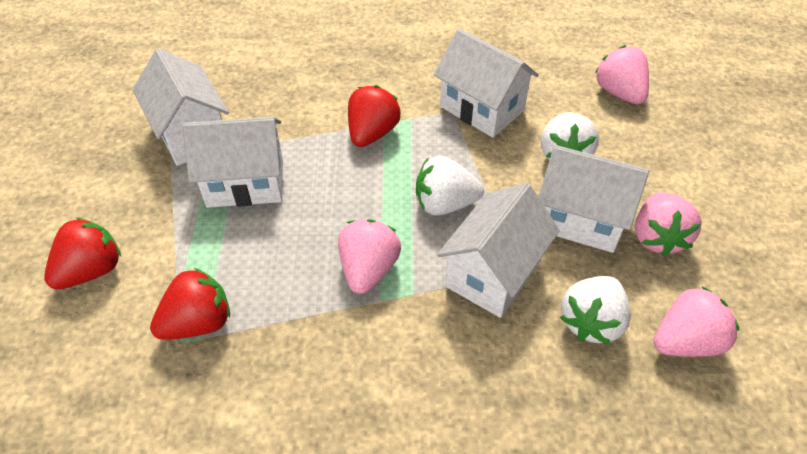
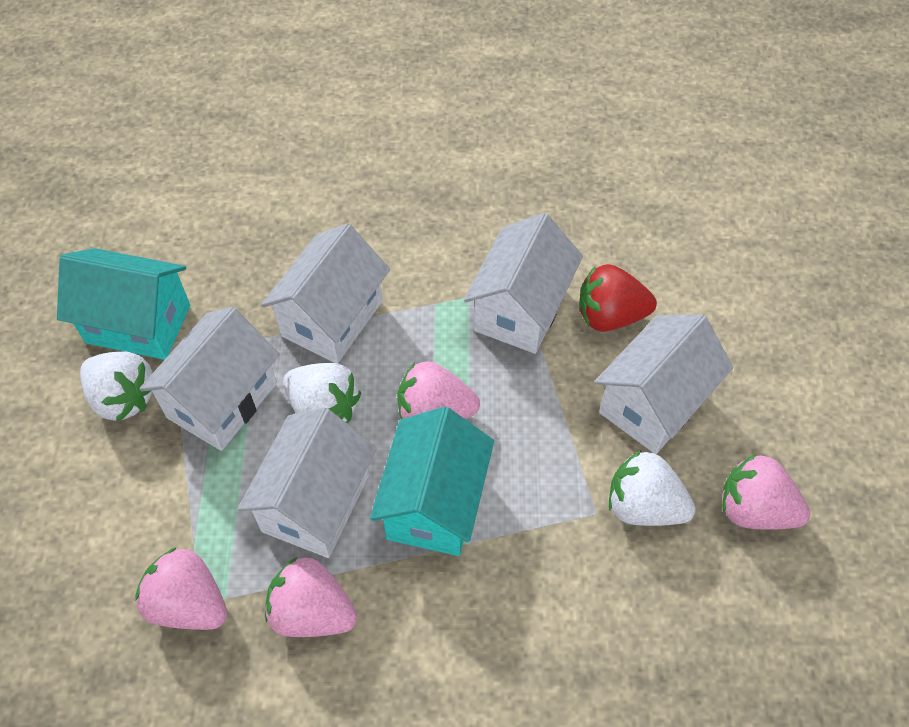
red strawberry: 3 -> 1
turquoise house: 0 -> 2

